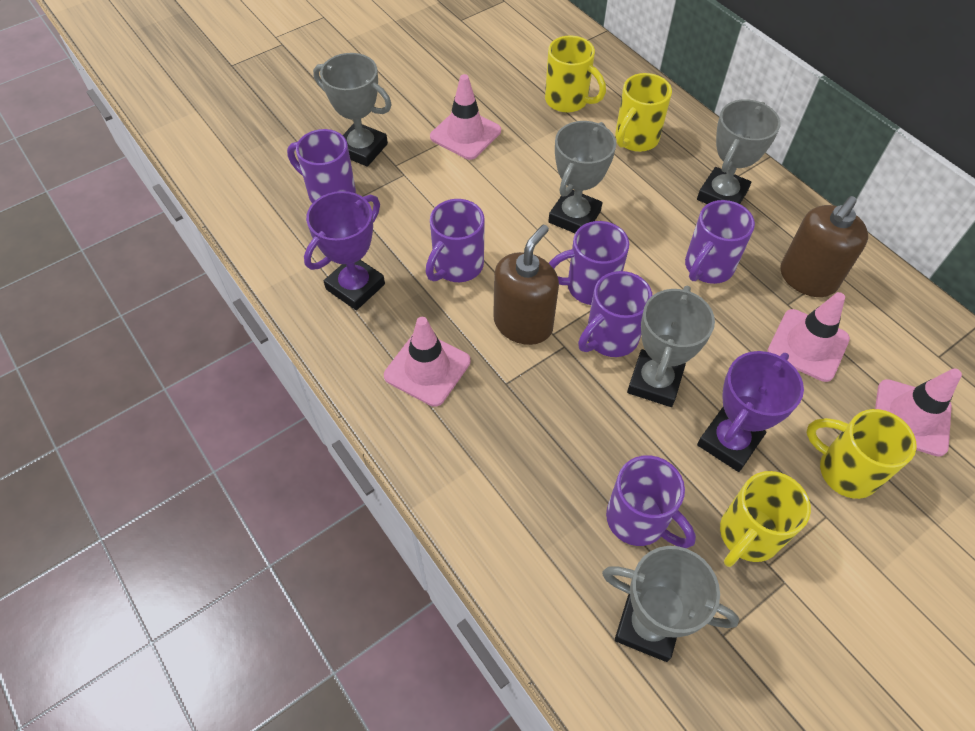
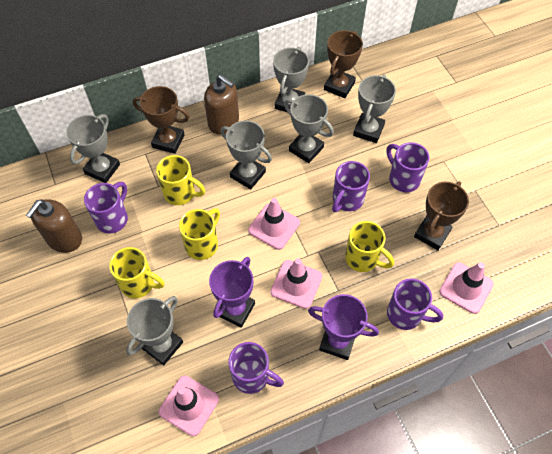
brown trophy: 0 -> 3
grey trophy: 5 -> 6
purple mug: 6 -> 5

